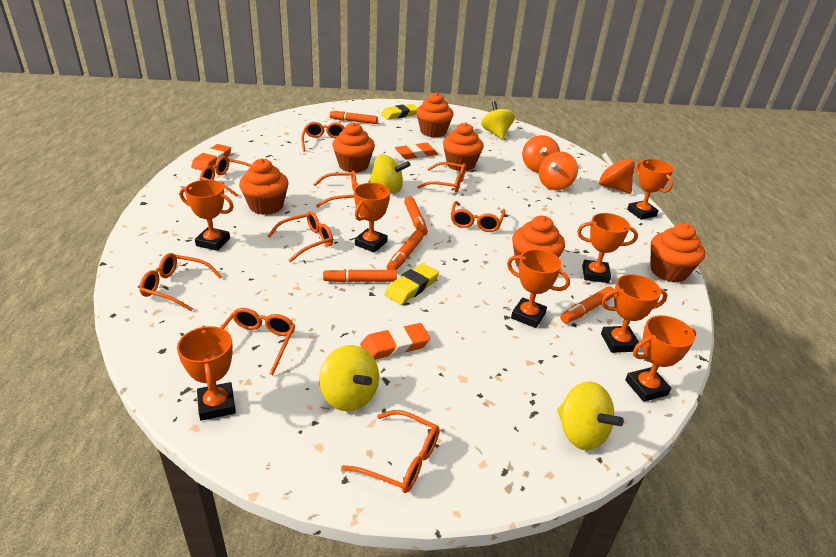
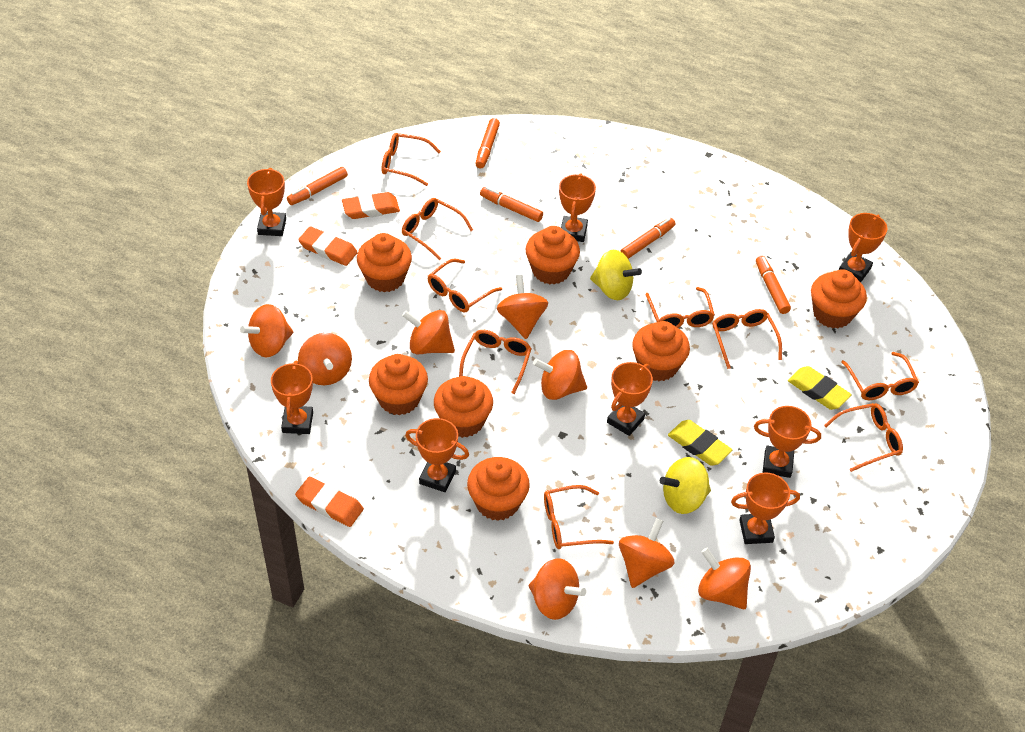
orange cupcake: 6 -> 7
orange spinning top: 3 -> 8
yellow spinning top: 4 -> 2

